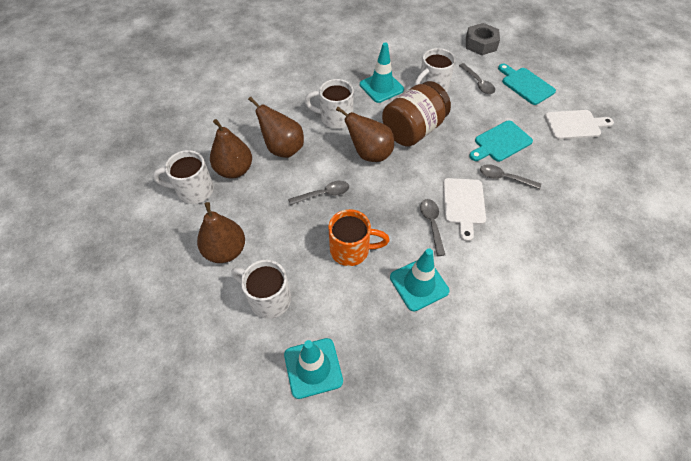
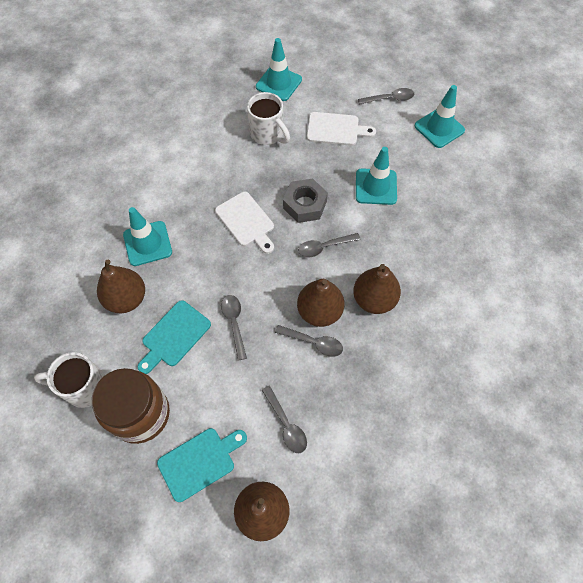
grey spoon: 4 -> 5
orange mug: 1 -> 0
turquoise traffic cone: 3 -> 4
white mug: 4 -> 2

